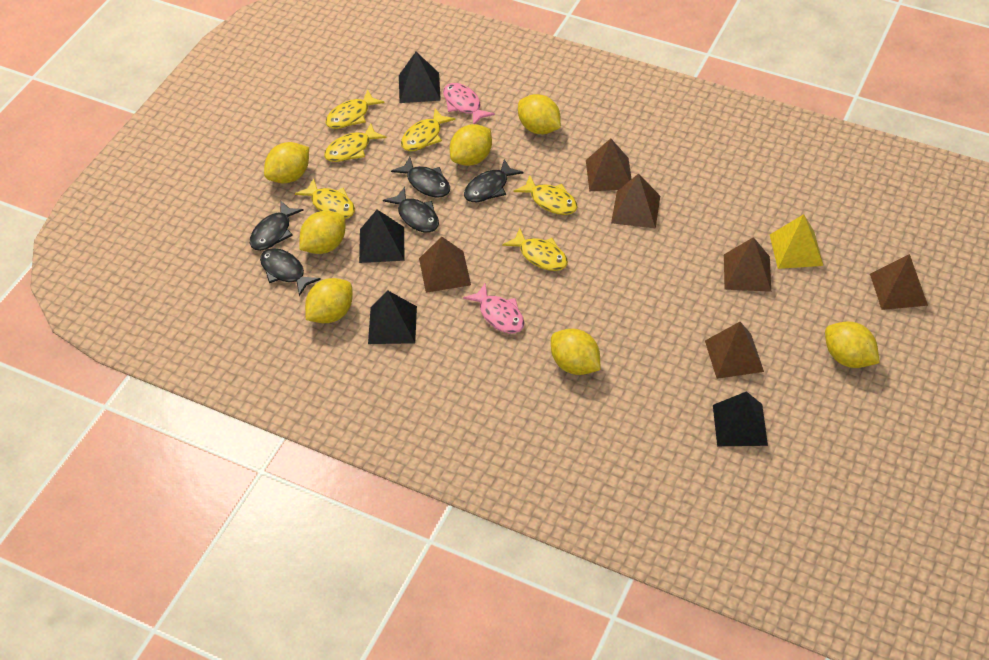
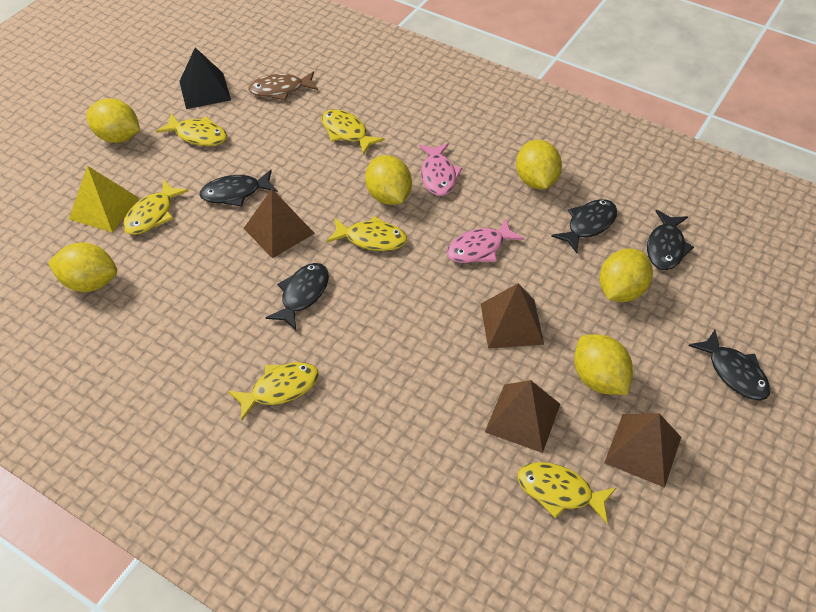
black pyramid: 4 -> 1
brown fish: 0 -> 1
brown pyramid: 6 -> 4
yellow lemon: 7 -> 6

